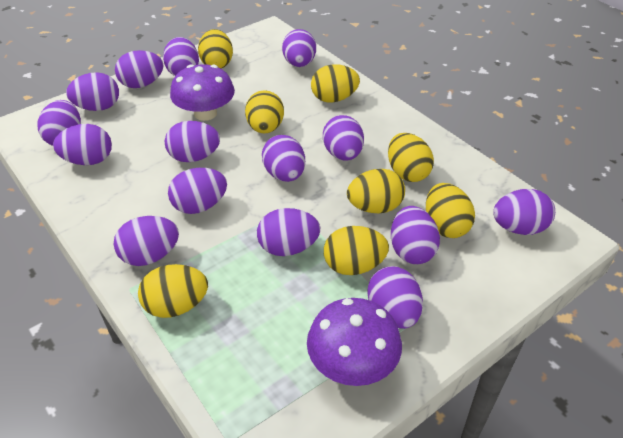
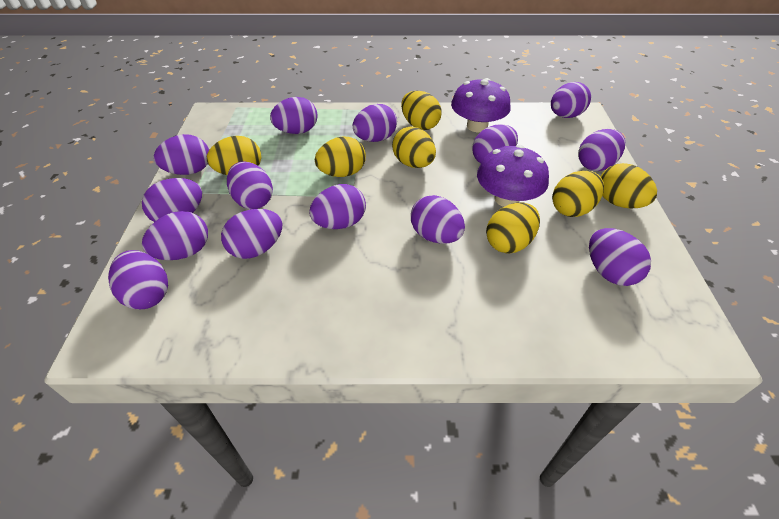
purple egg: 15 -> 14
yellow egg: 8 -> 7

